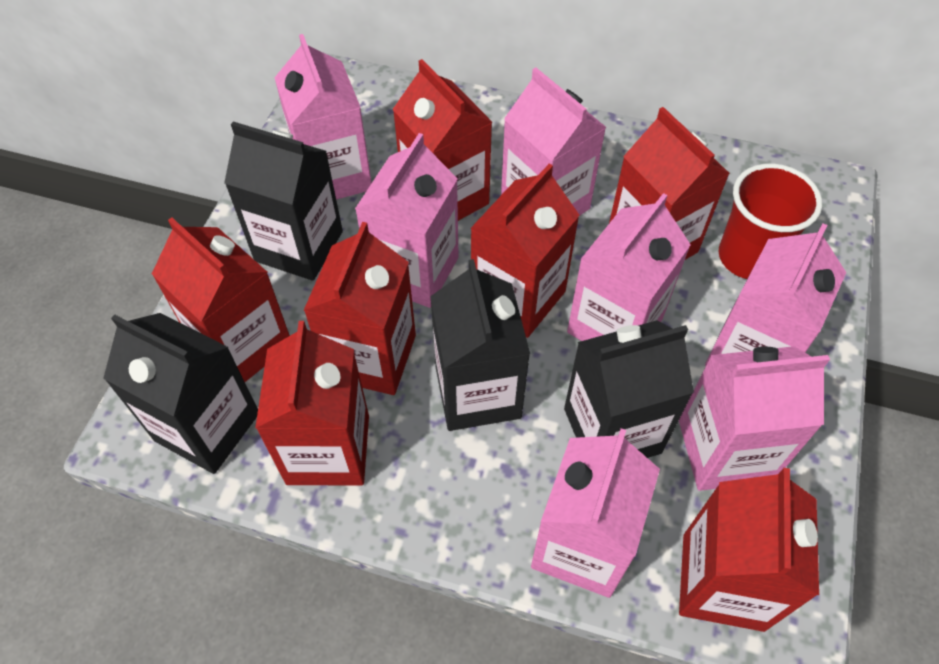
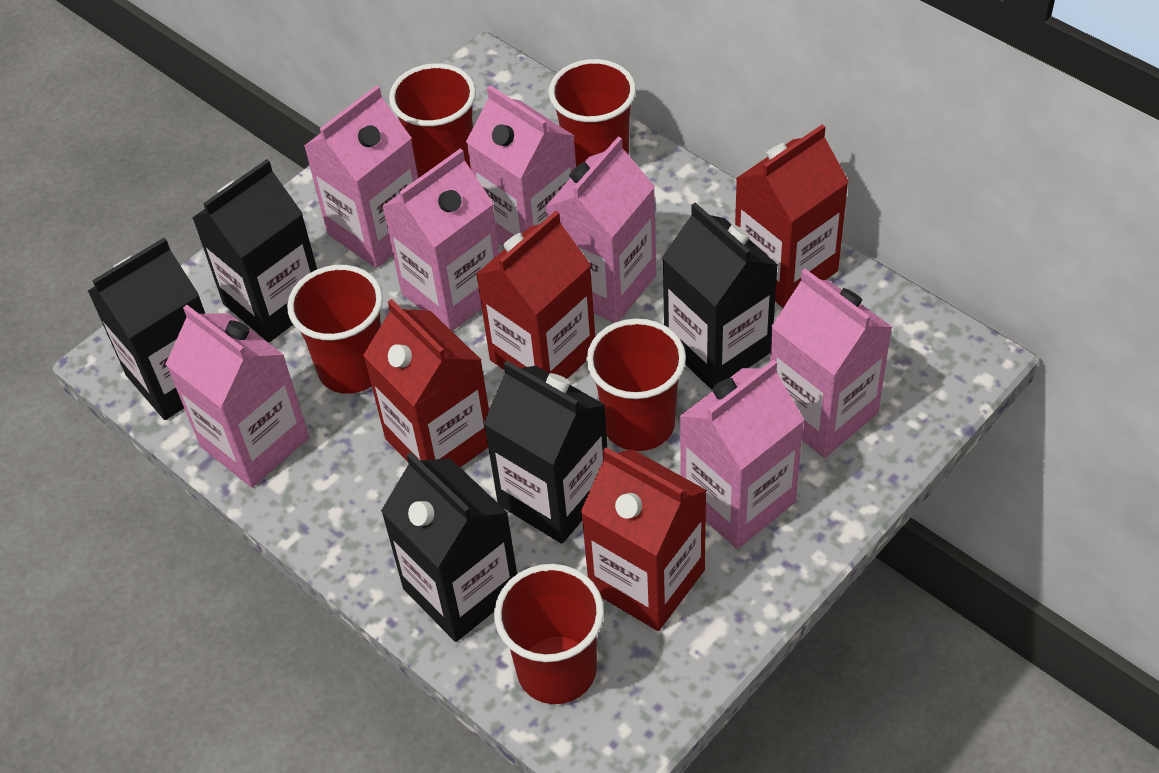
black carton: 4 -> 5
red carton: 7 -> 4
red cup: 1 -> 5

